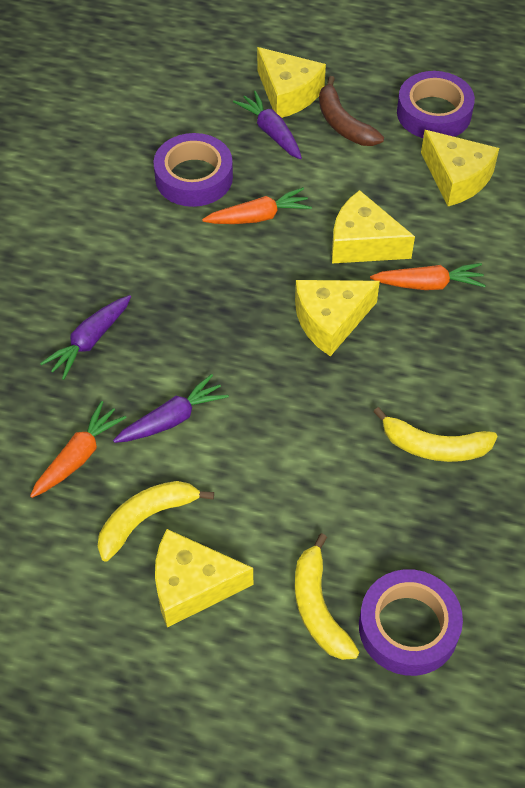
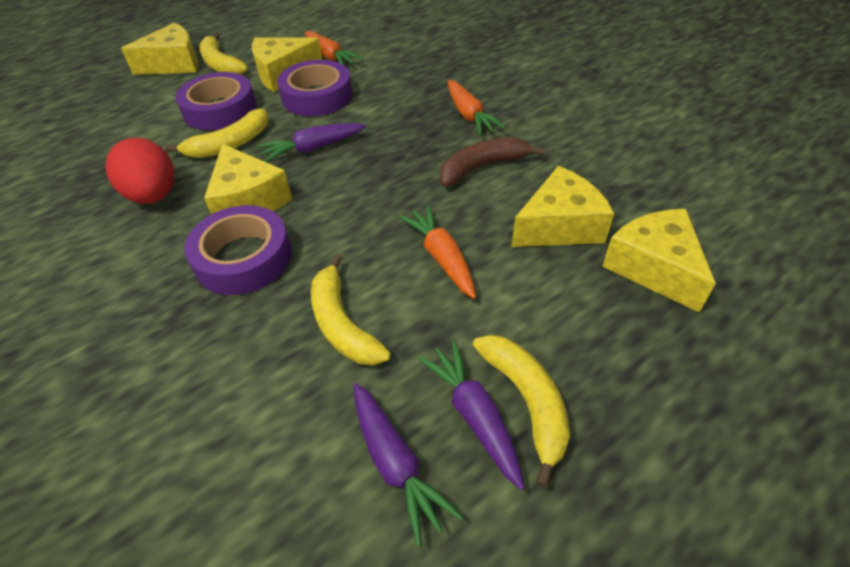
red egg: 0 -> 1
yellow banana: 3 -> 4

